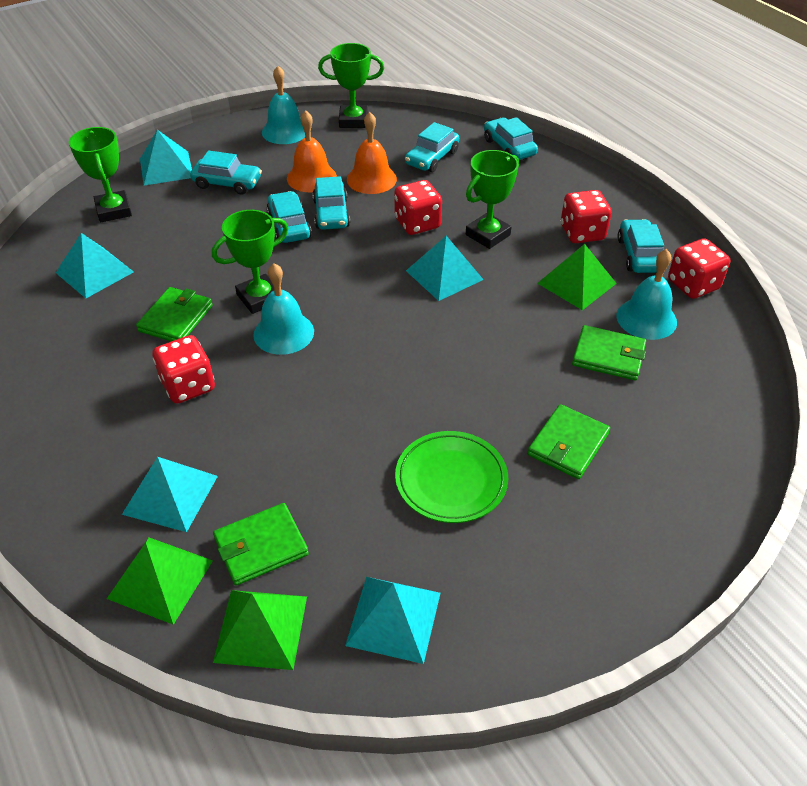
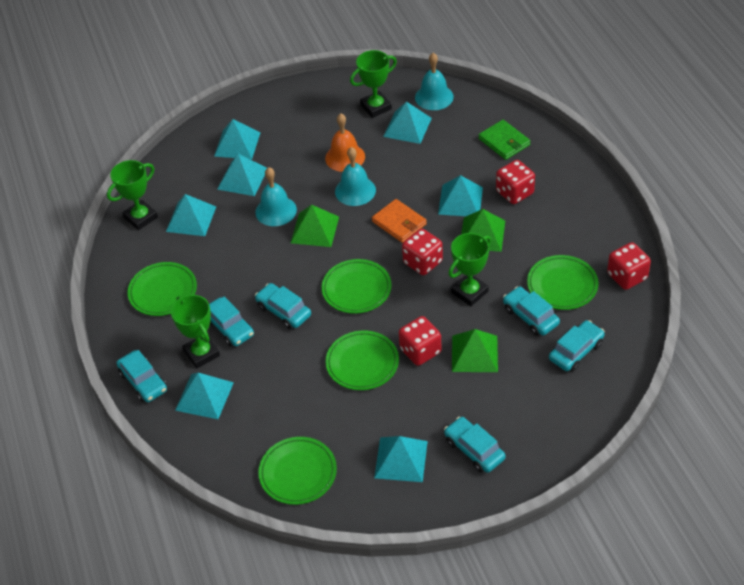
green plate: 1 -> 5
green wallet: 4 -> 1
orange bell: 2 -> 1
orange wallet: 0 -> 1
turquoise pyramid: 5 -> 7

